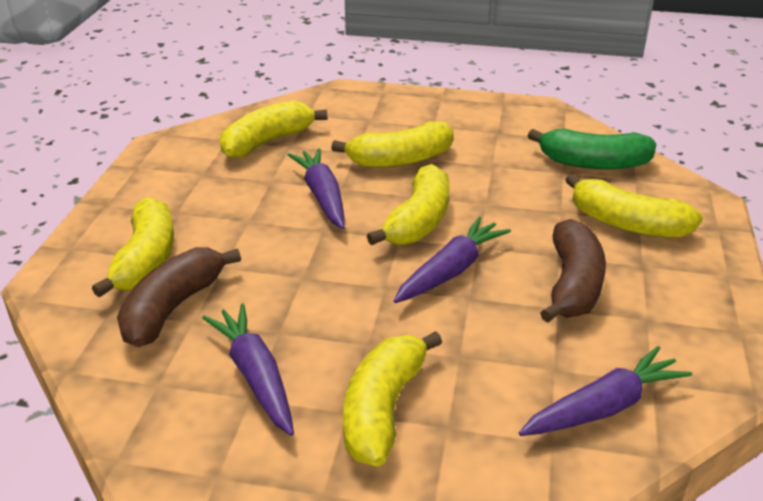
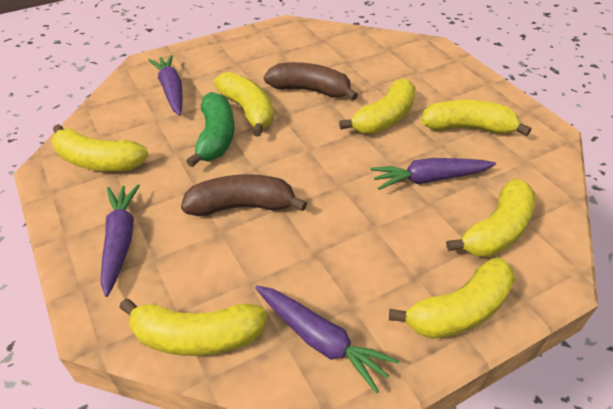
yellow banana: 6 -> 7

